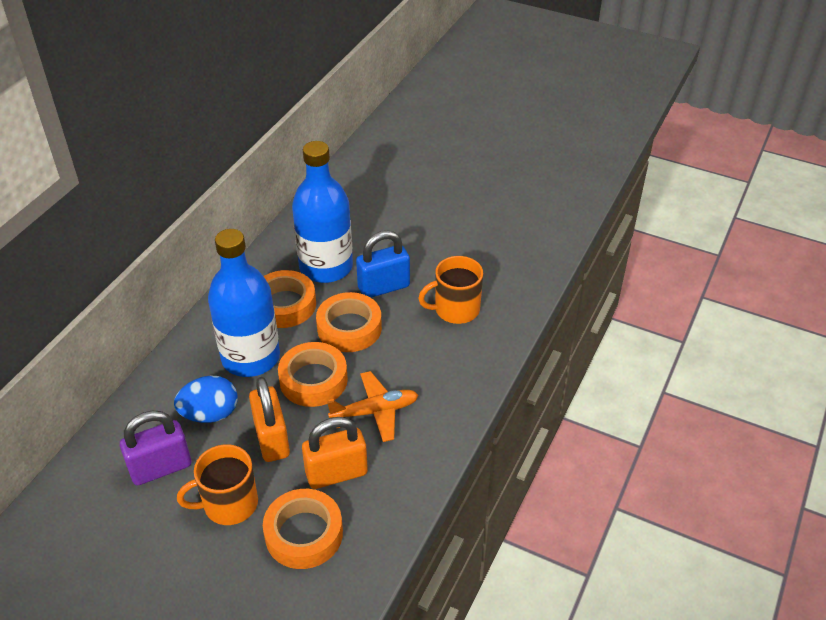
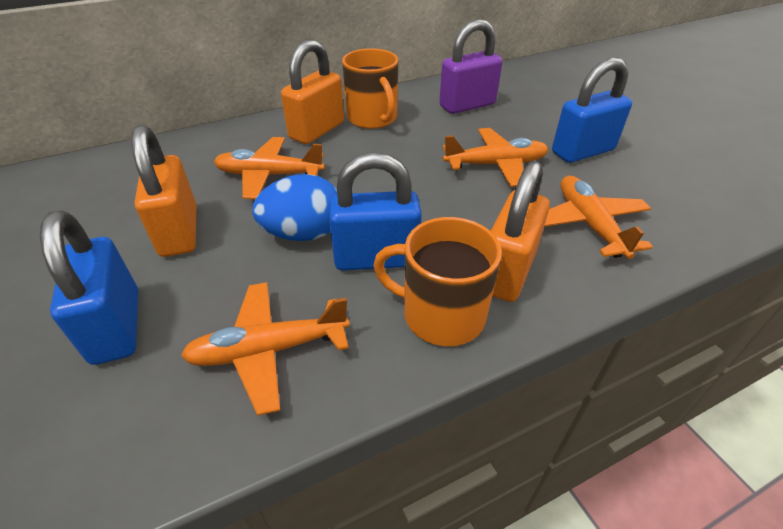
blue bottle: 2 -> 0
blue padlock: 1 -> 3
orange padlock: 2 -> 3
orange plane: 1 -> 4
orange tape: 4 -> 0

